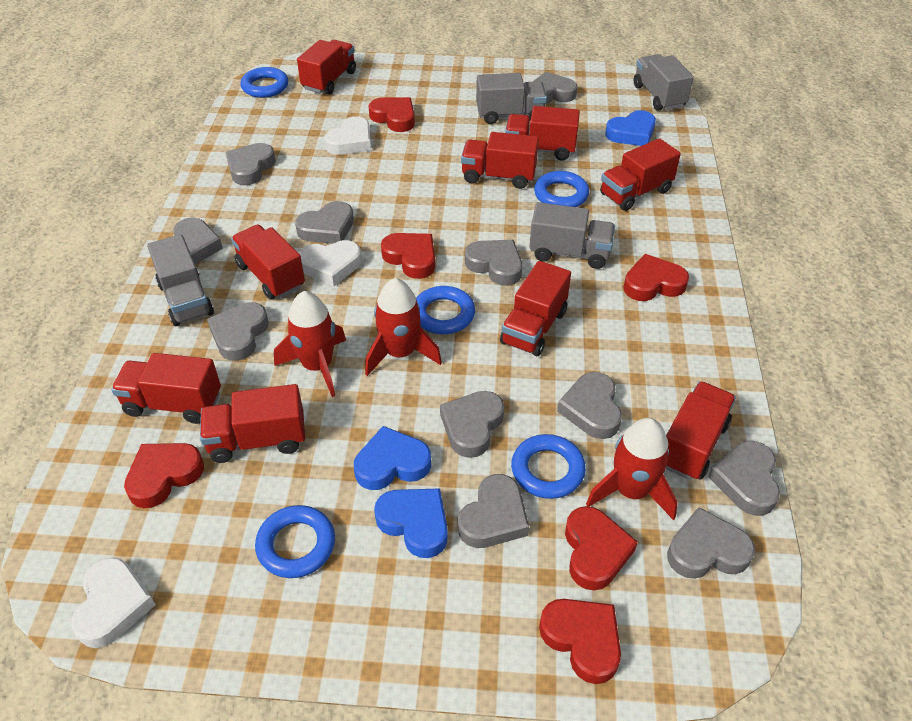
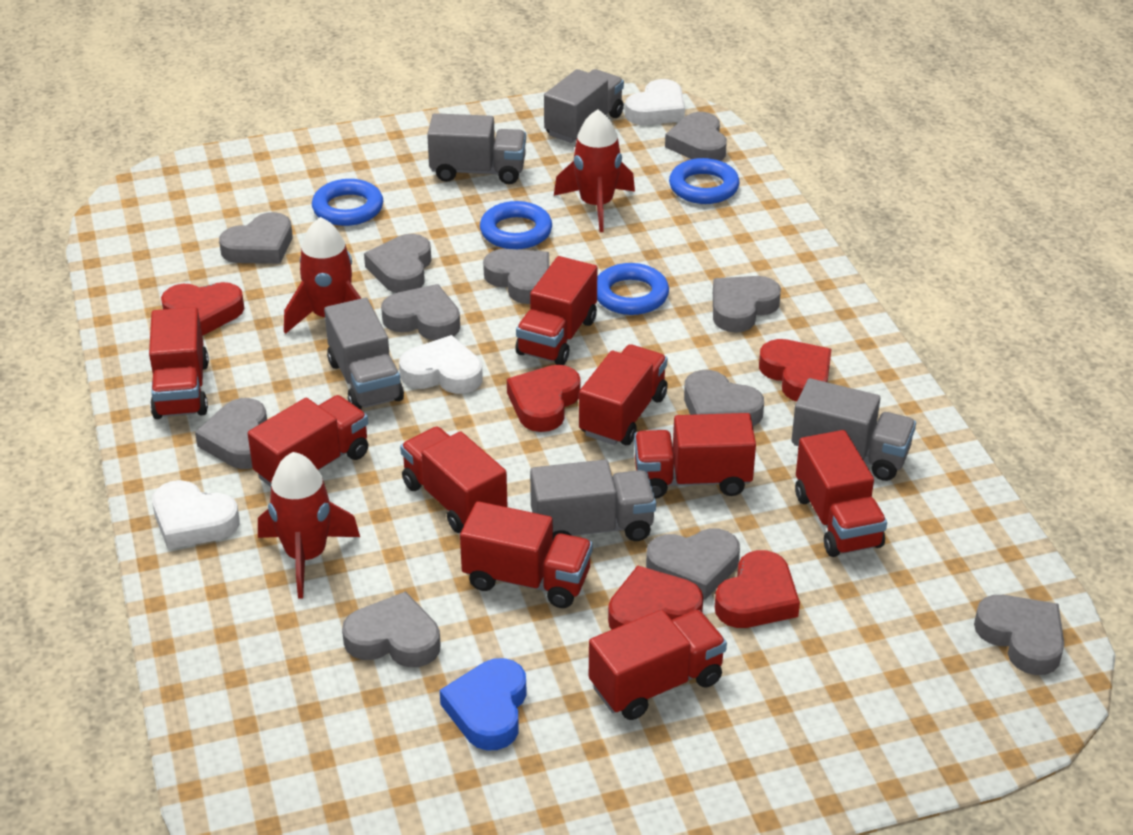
blue heart: 3 -> 1
blue ring: 5 -> 4
grey truck: 4 -> 5
red heart: 6 -> 5

